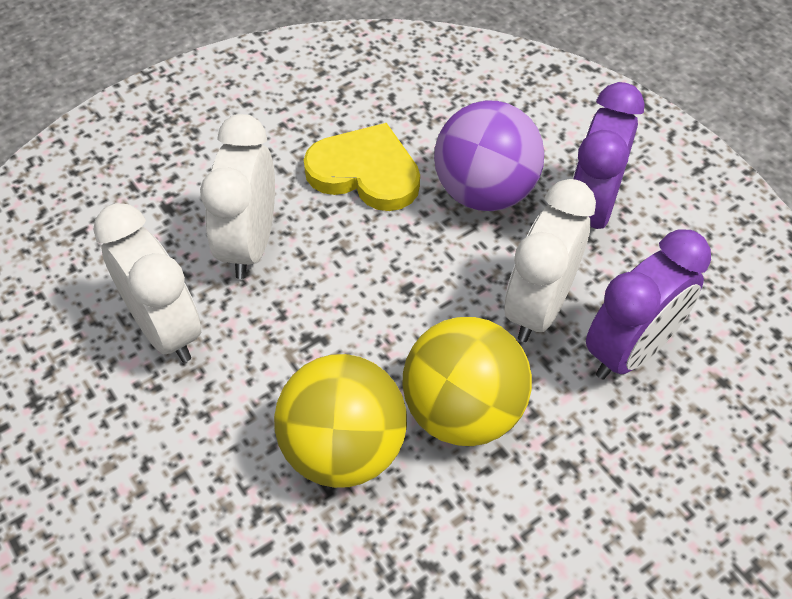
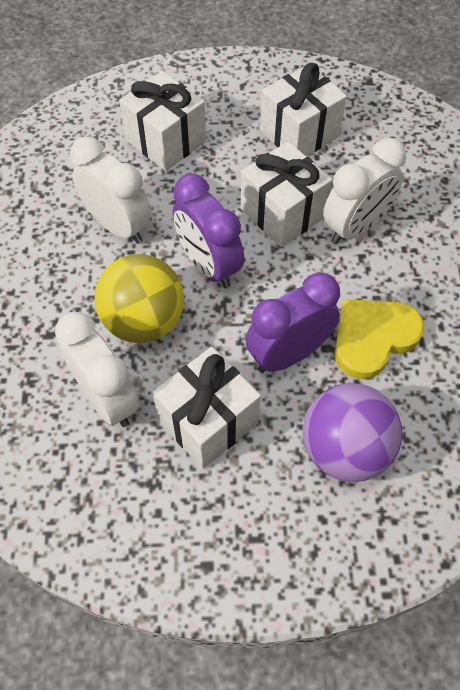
white gift: 0 -> 4
yellow ball: 2 -> 1

